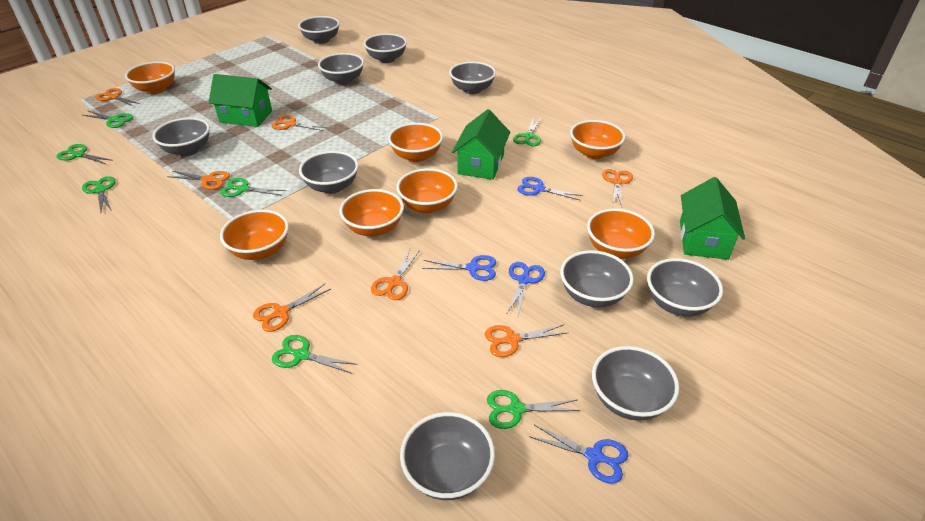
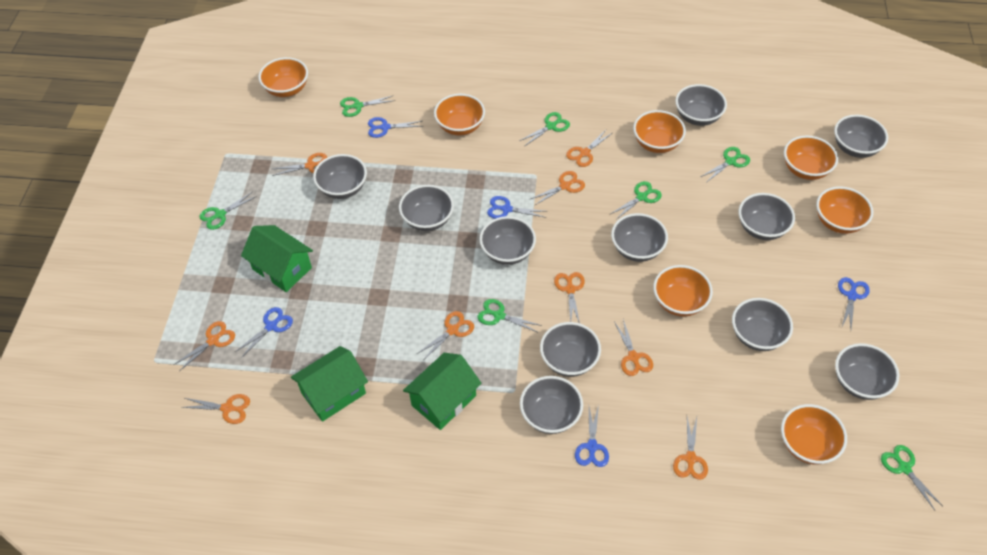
blue scissors: 4 -> 5
grey bowl: 10 -> 11
orange scissors: 7 -> 9

